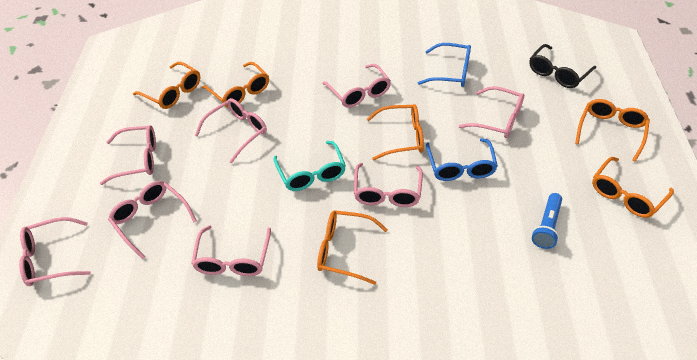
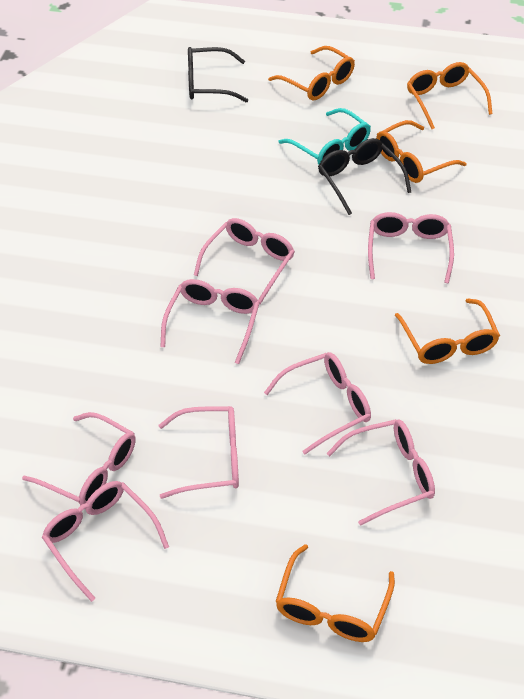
black glasses: 1 -> 2
blue flashlight: 1 -> 0
blue glasses: 2 -> 0
orange glasses: 6 -> 5

